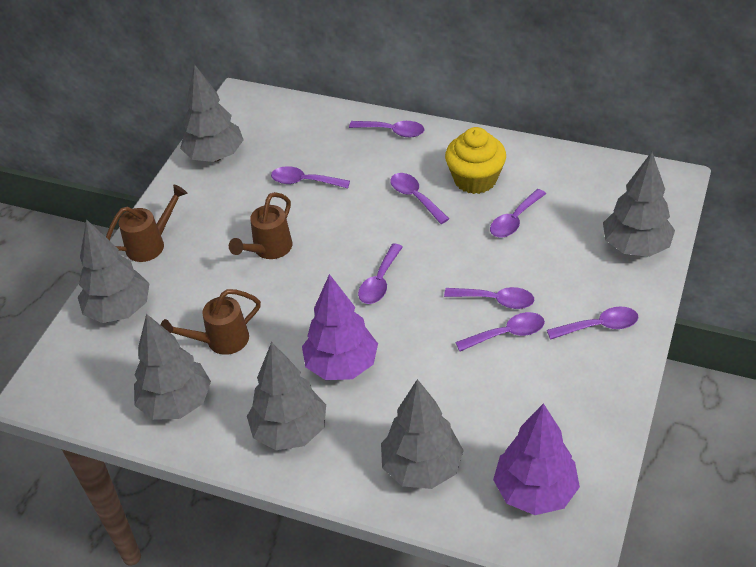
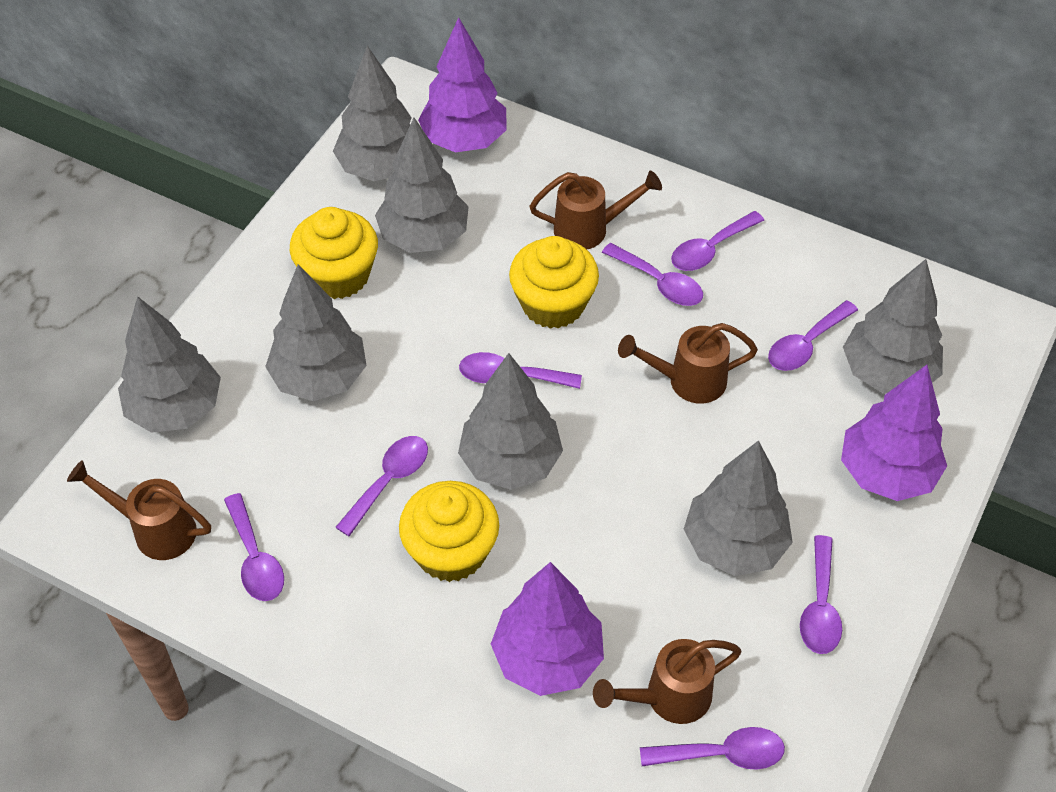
brown watering can: 3 -> 4
grey tree: 6 -> 7
purple tree: 2 -> 3
yellow cupcake: 1 -> 3

